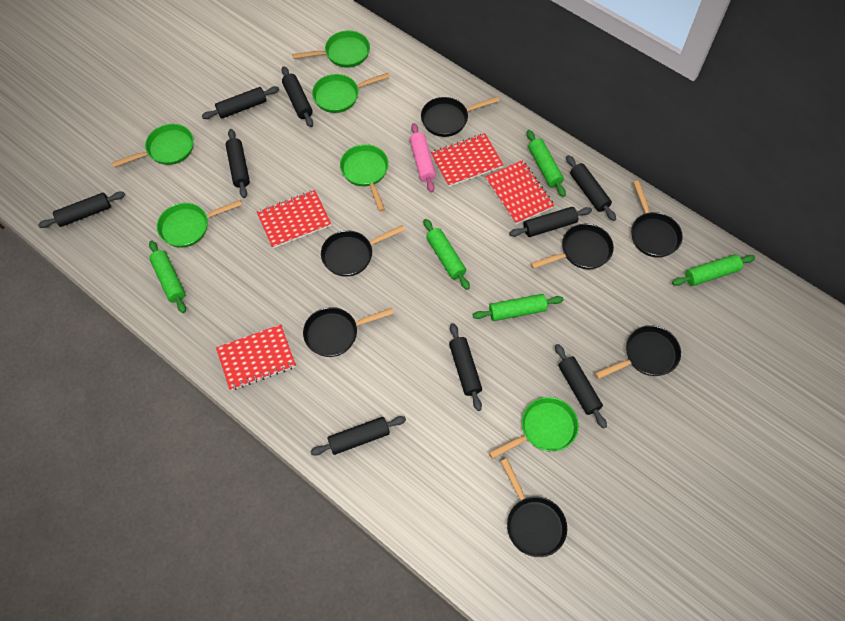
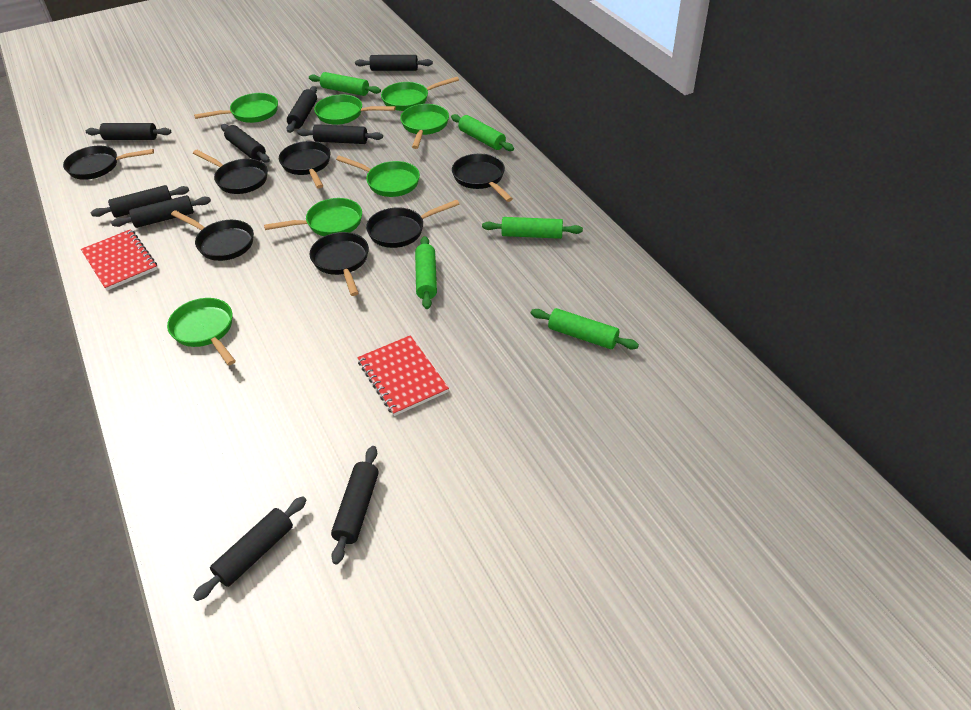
green pan: 6 -> 7
pink rolling pin: 1 -> 0
red notebook: 4 -> 2

